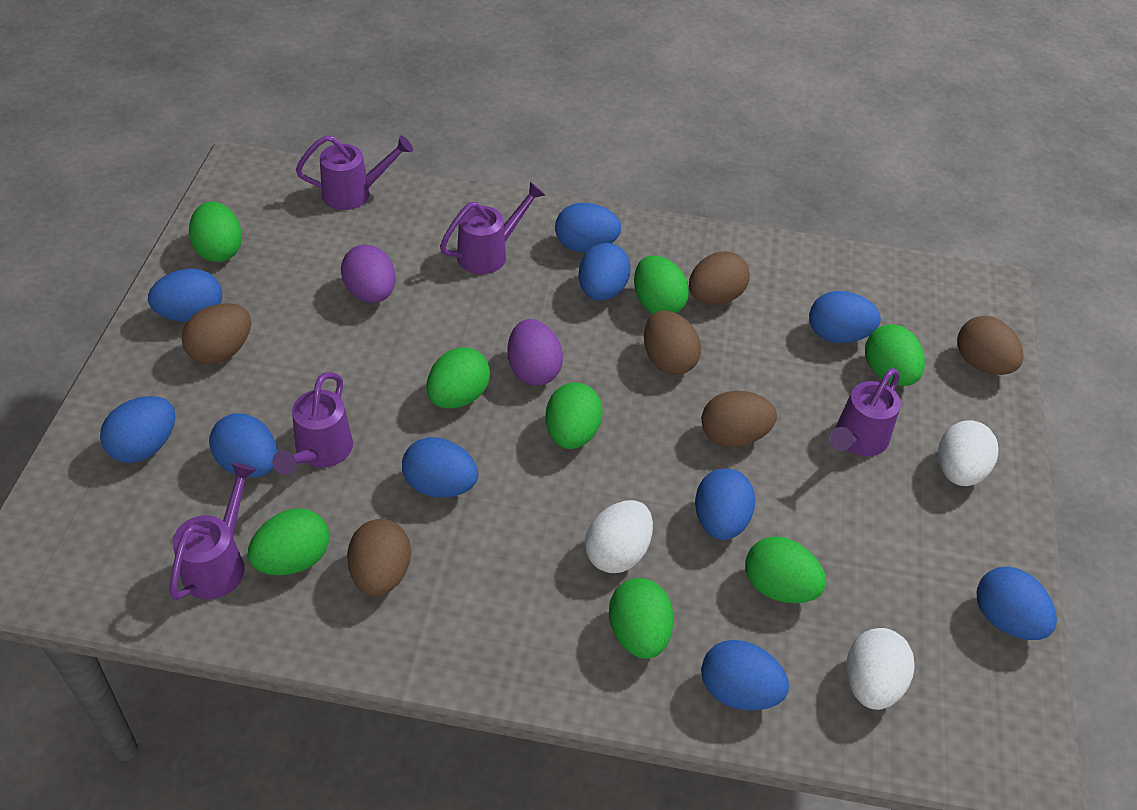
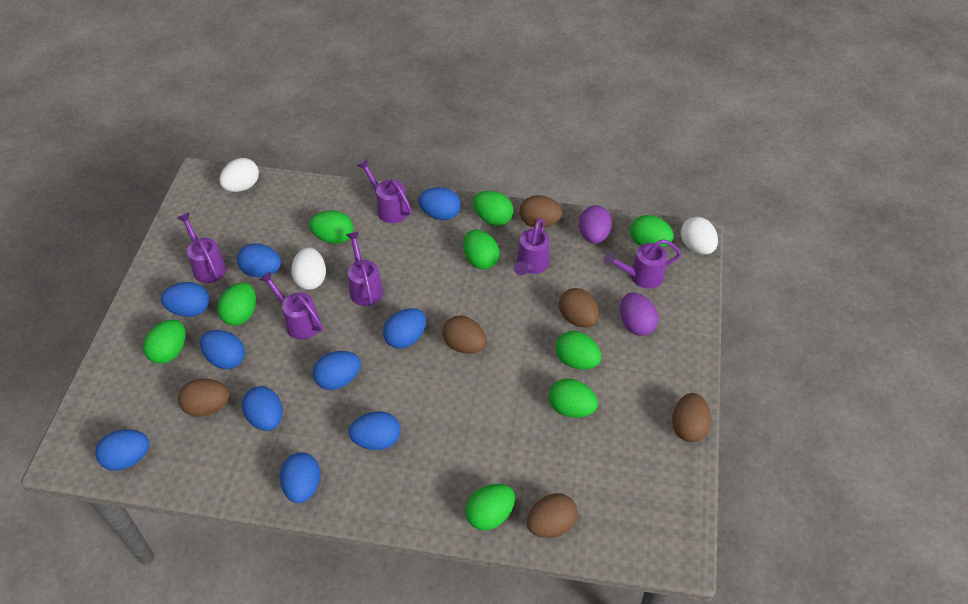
green egg: 8 -> 9
purple watering can: 5 -> 6

